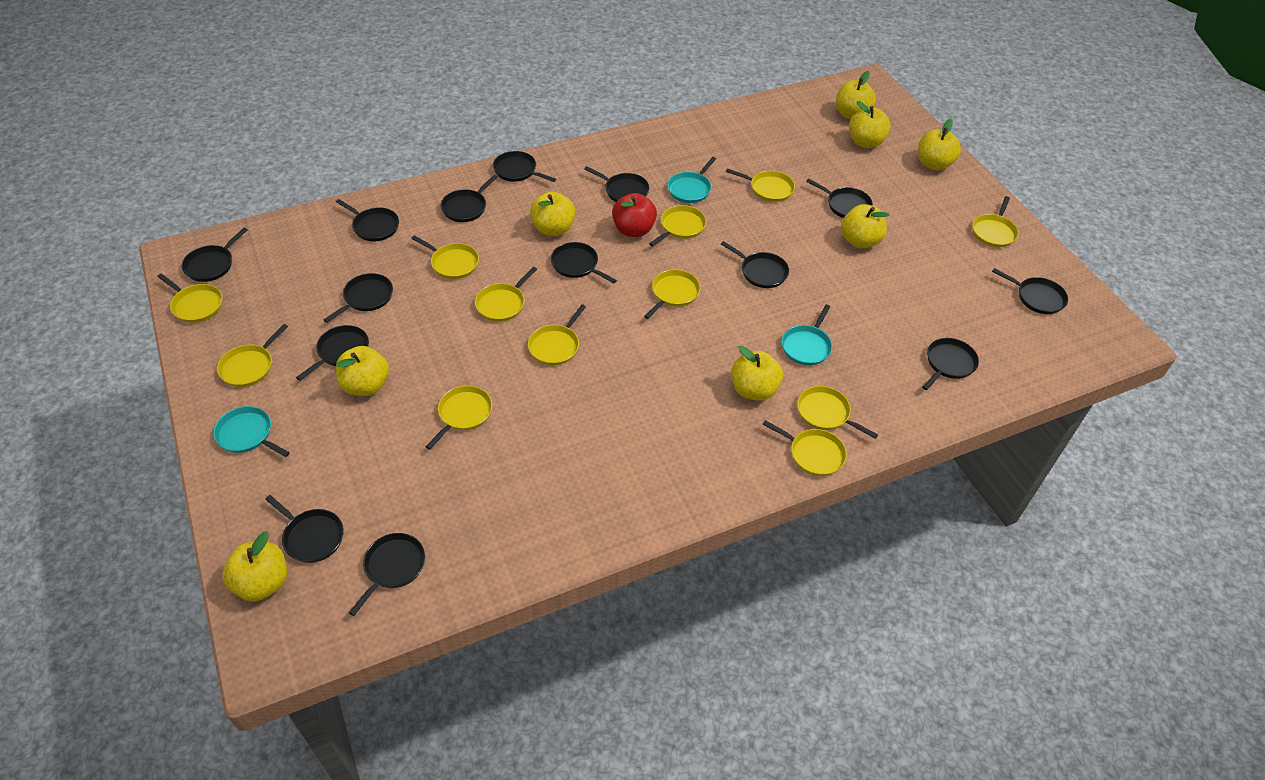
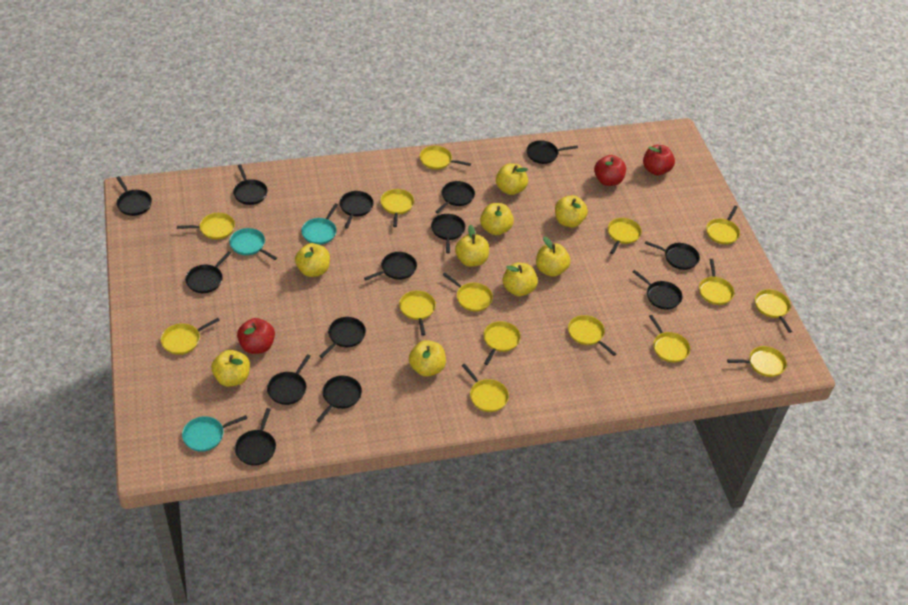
red apple: 1 -> 3
yellow apple: 8 -> 9
yellow pan: 12 -> 15

